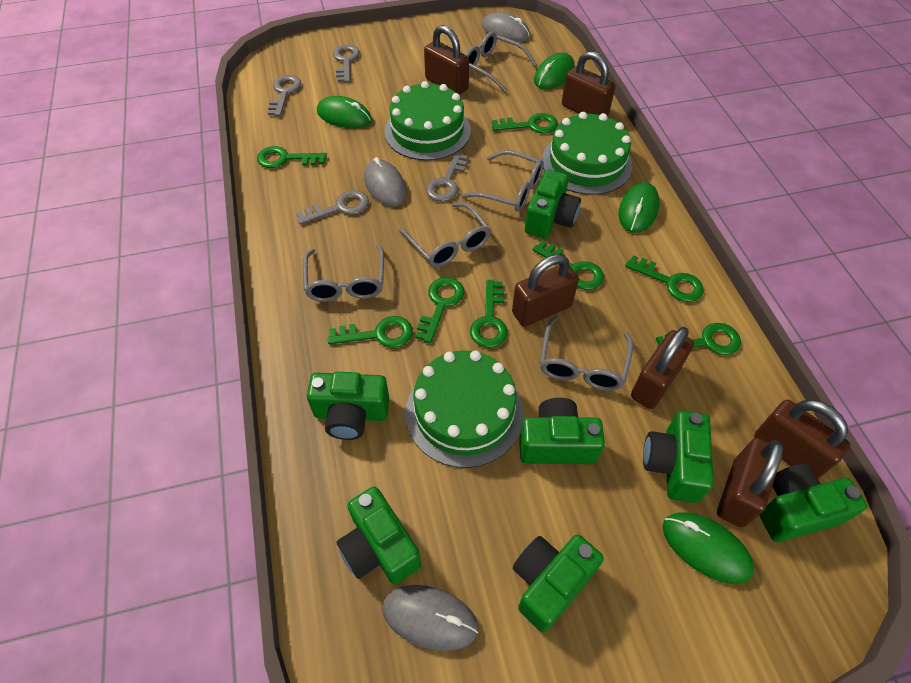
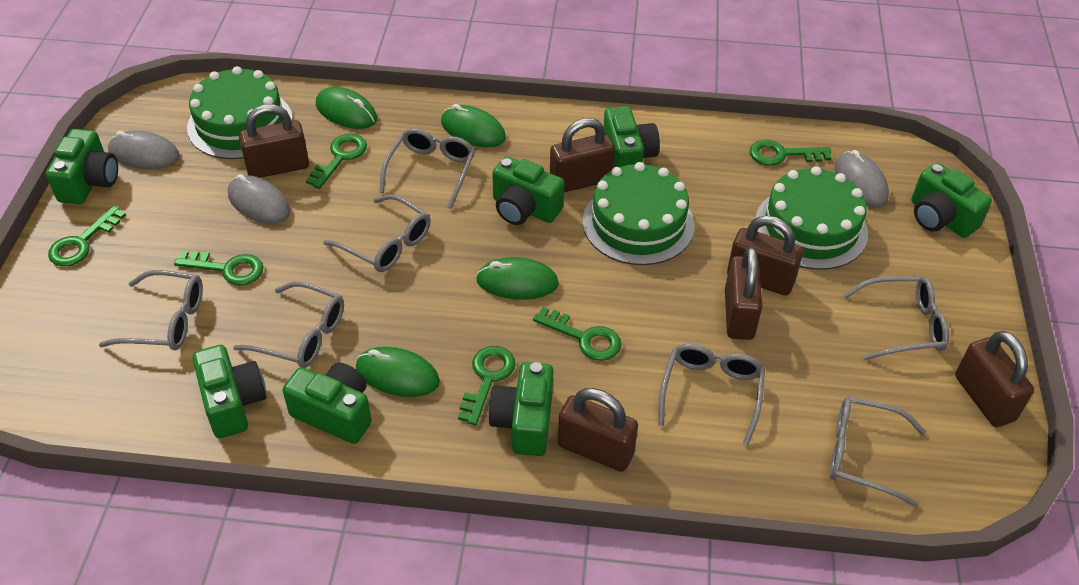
green key: 8 -> 6
grey glasses: 5 -> 7
grey key: 4 -> 0

